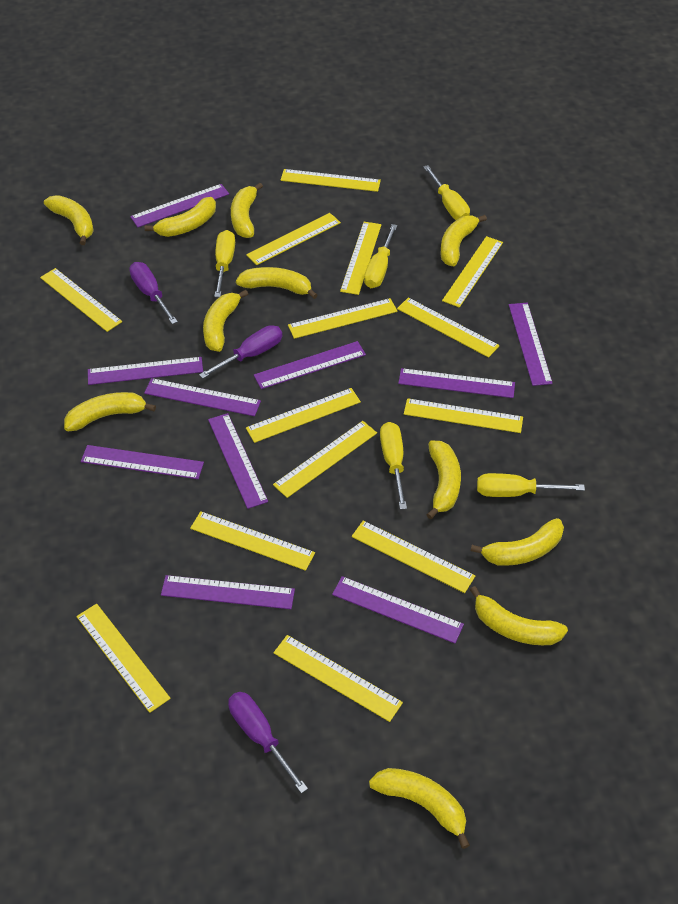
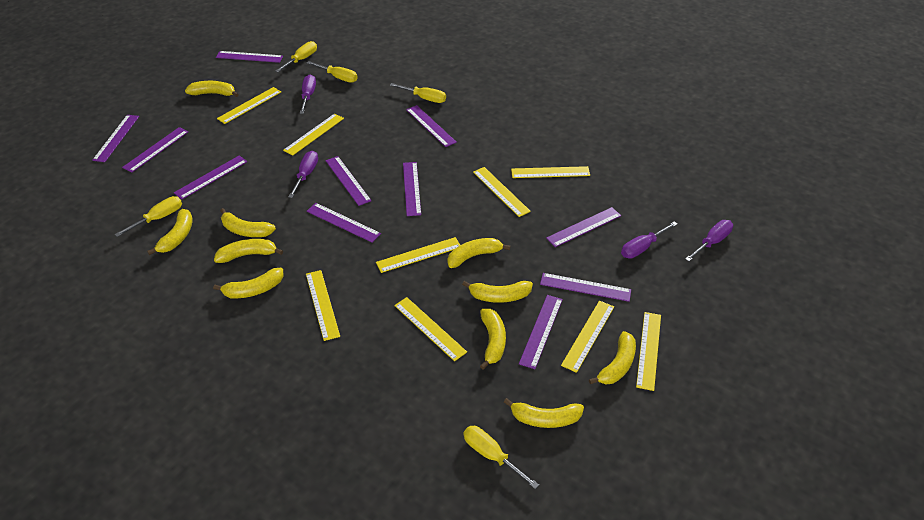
purple ruler: 10 -> 11
purple screwdriver: 3 -> 4
yellow banana: 11 -> 10
yellow ruler: 14 -> 9

